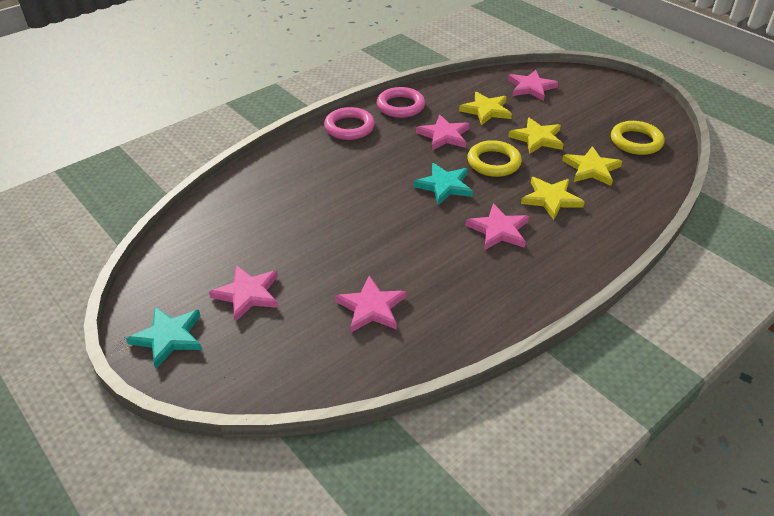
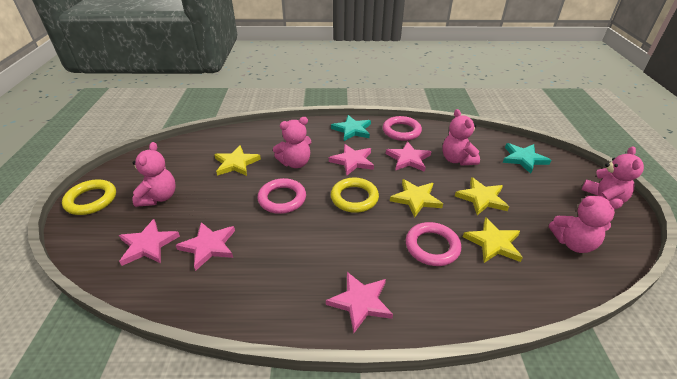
pink ring: 2 -> 3
pink teddy bear: 0 -> 5

